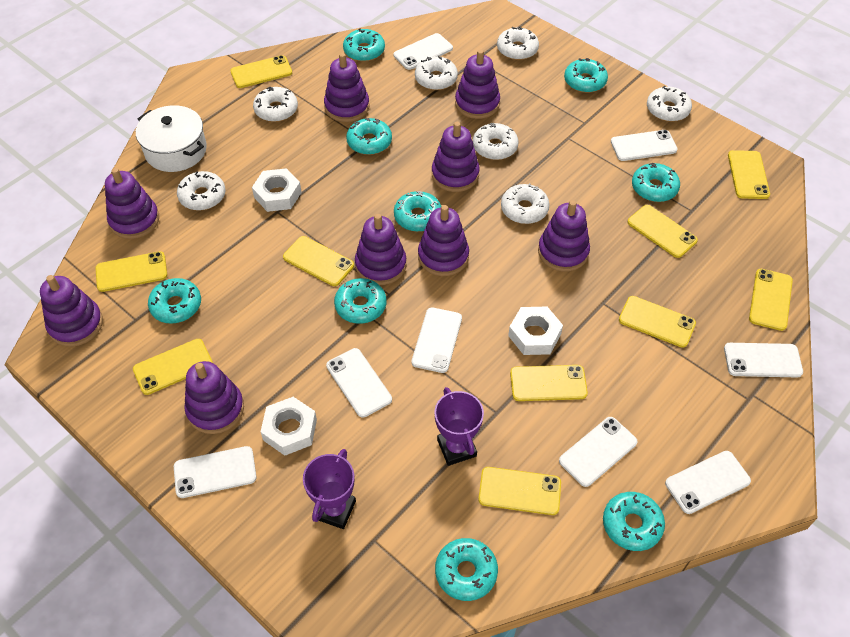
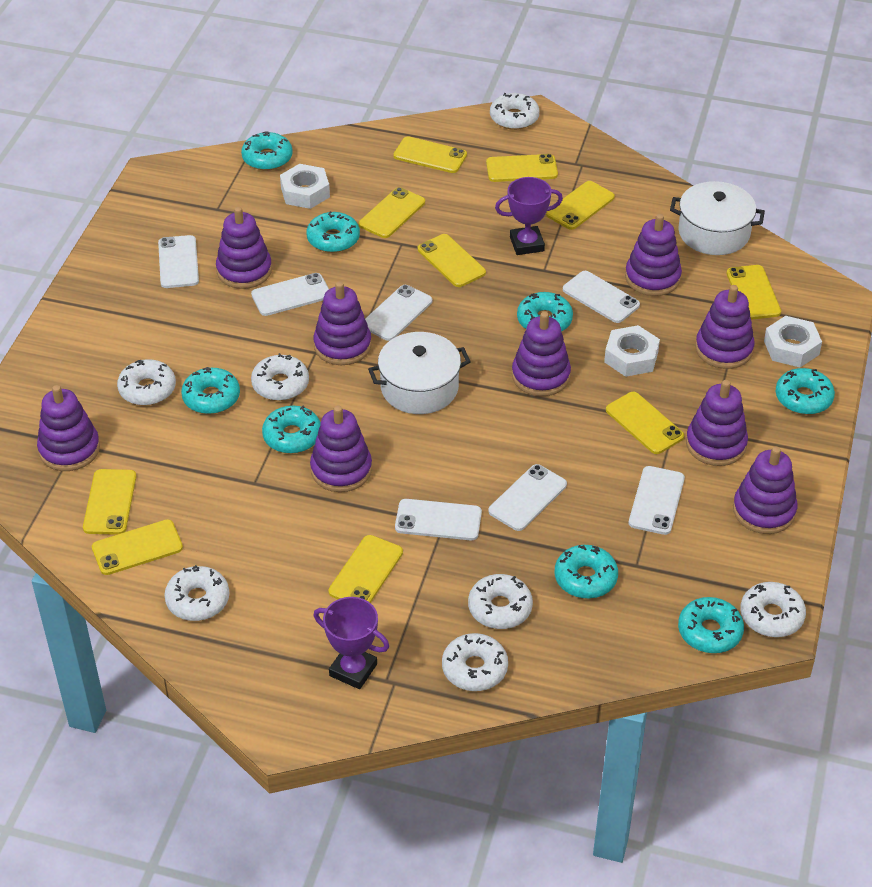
turquoise donut: 9 -> 8
white phone: 8 -> 7
white pot: 1 -> 2

